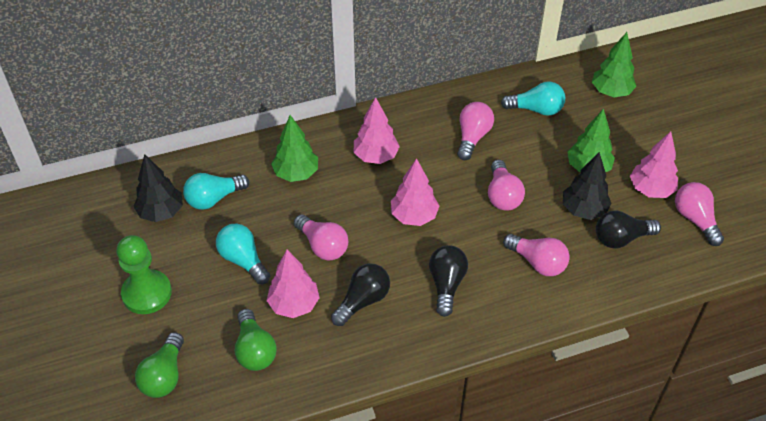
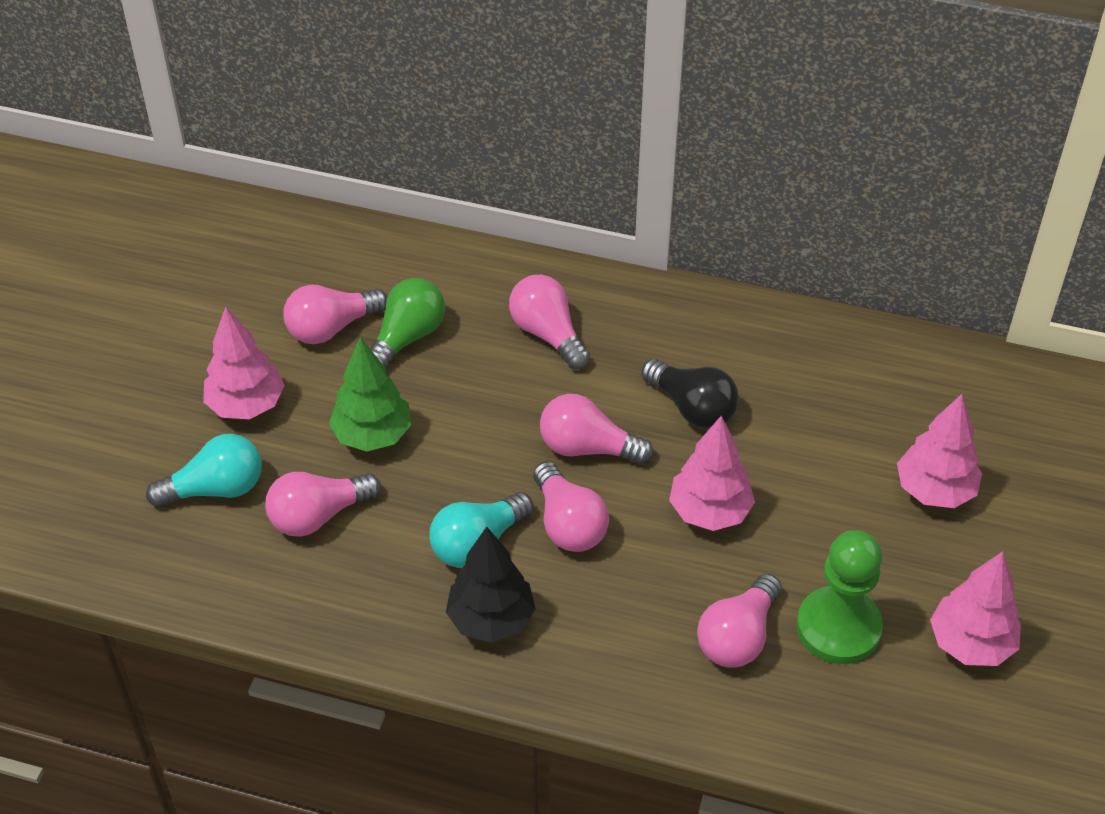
black light bulb: 3 -> 1
black tree: 2 -> 1
green light bulb: 2 -> 1
green tree: 3 -> 1
pink light bulb: 5 -> 6
turquoise light bulb: 3 -> 2

